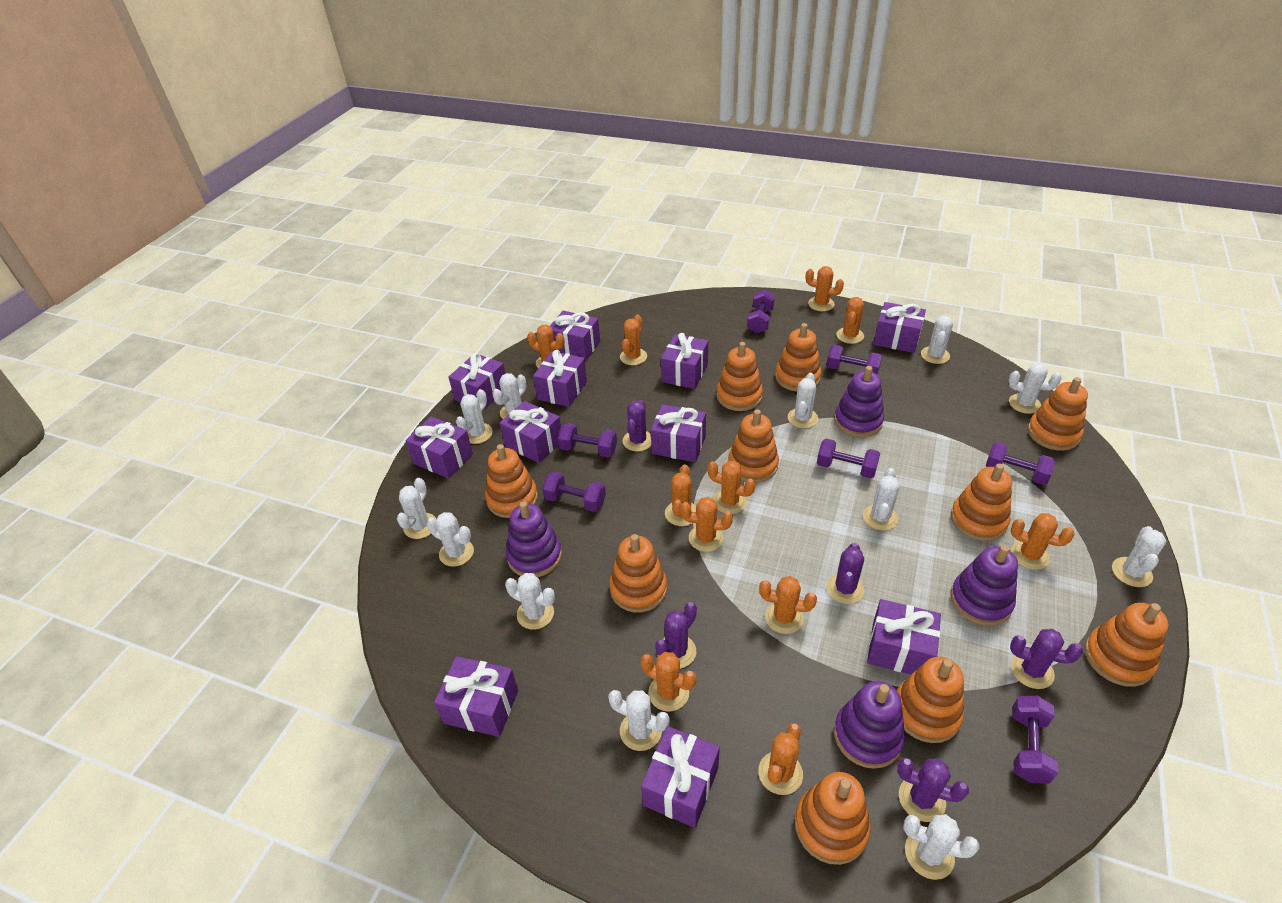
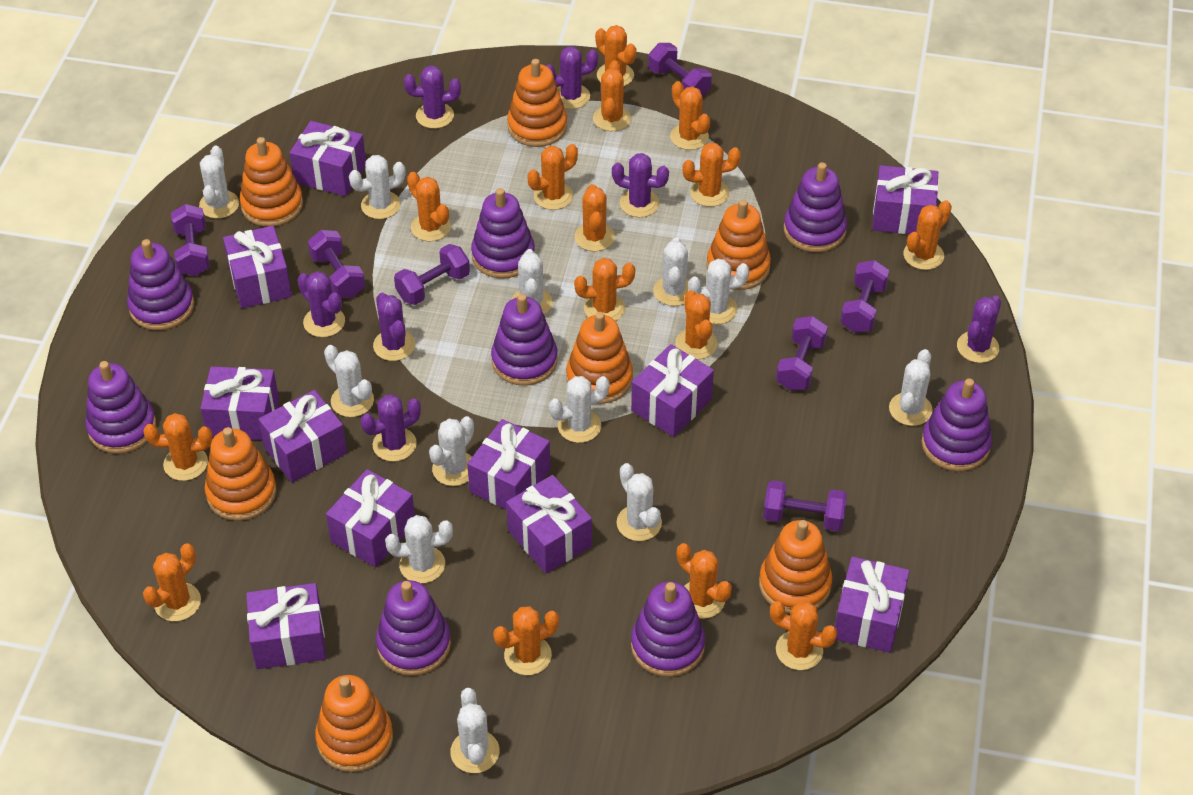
orange cactus: 11 -> 15
orange stacking toy: 10 -> 7
purple cactus: 5 -> 7
purple stacking toy: 4 -> 8

